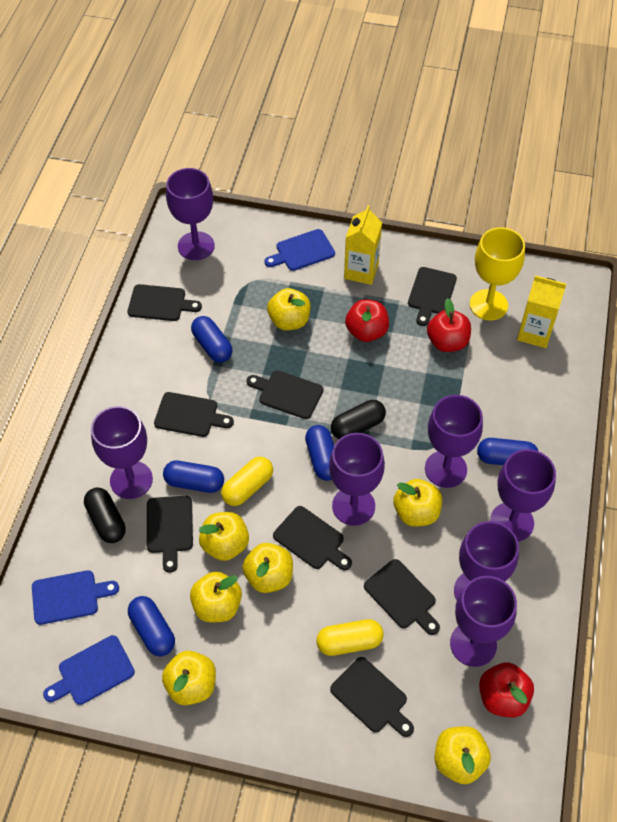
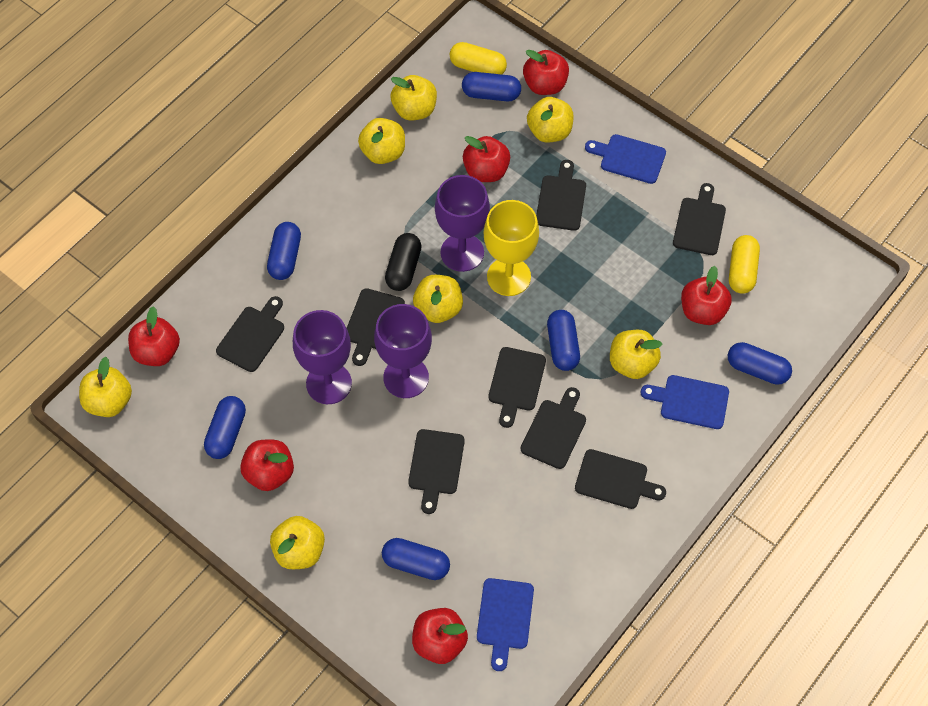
black capsule: 2 -> 1
blue capsule: 5 -> 6
purple goblet: 7 -> 3
red apple: 3 -> 6
yellow carton: 2 -> 0

